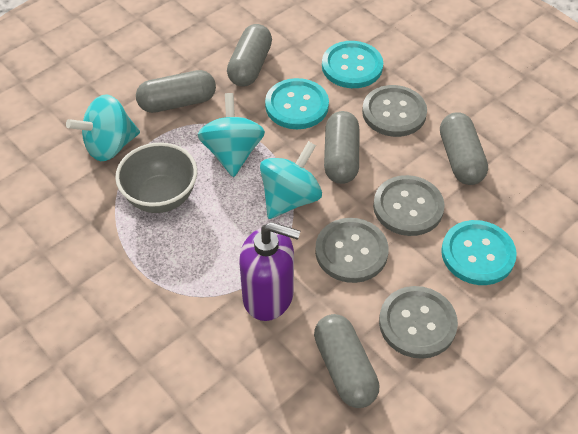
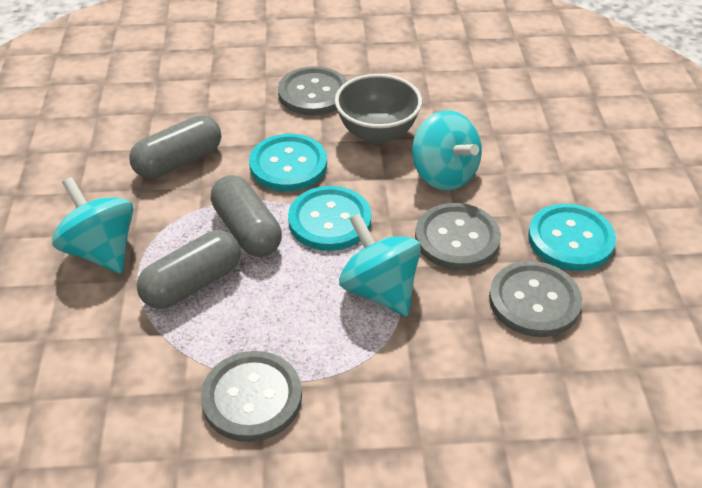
grey capsule: 5 -> 3
purple soap dispenser: 1 -> 0

